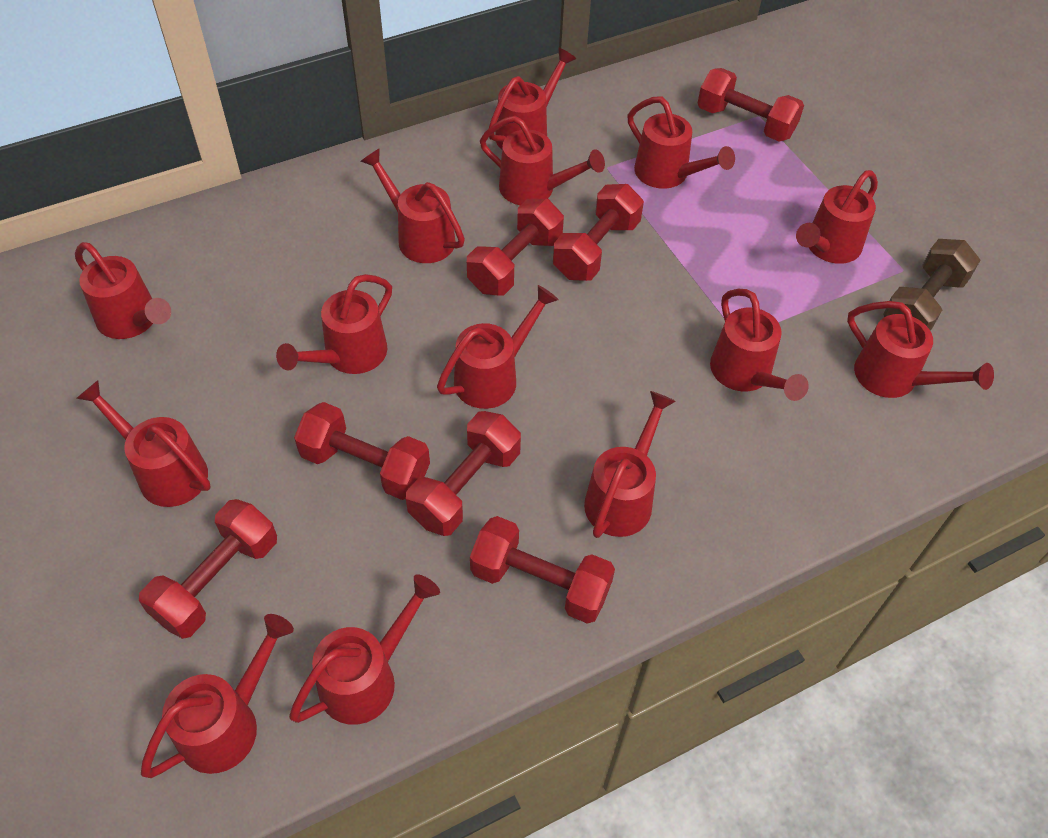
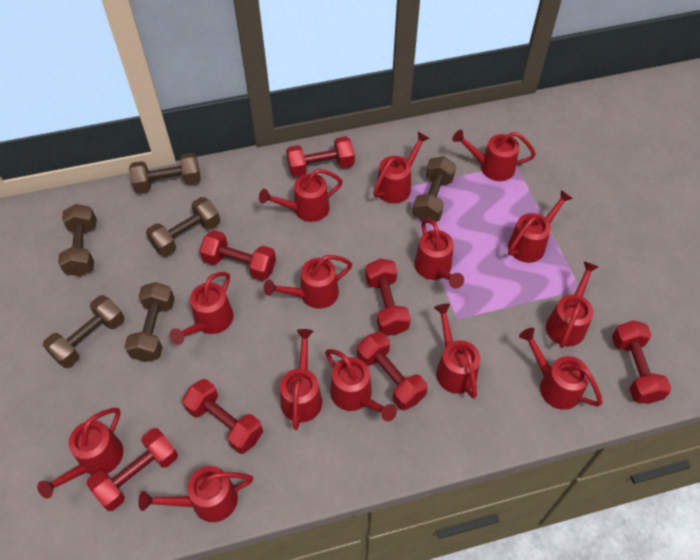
brown dumbbell: 1 -> 6

